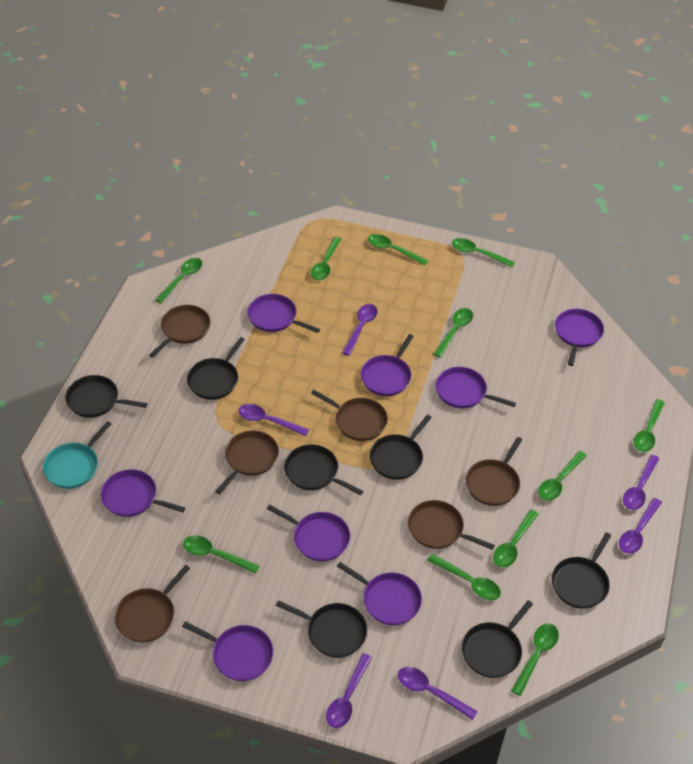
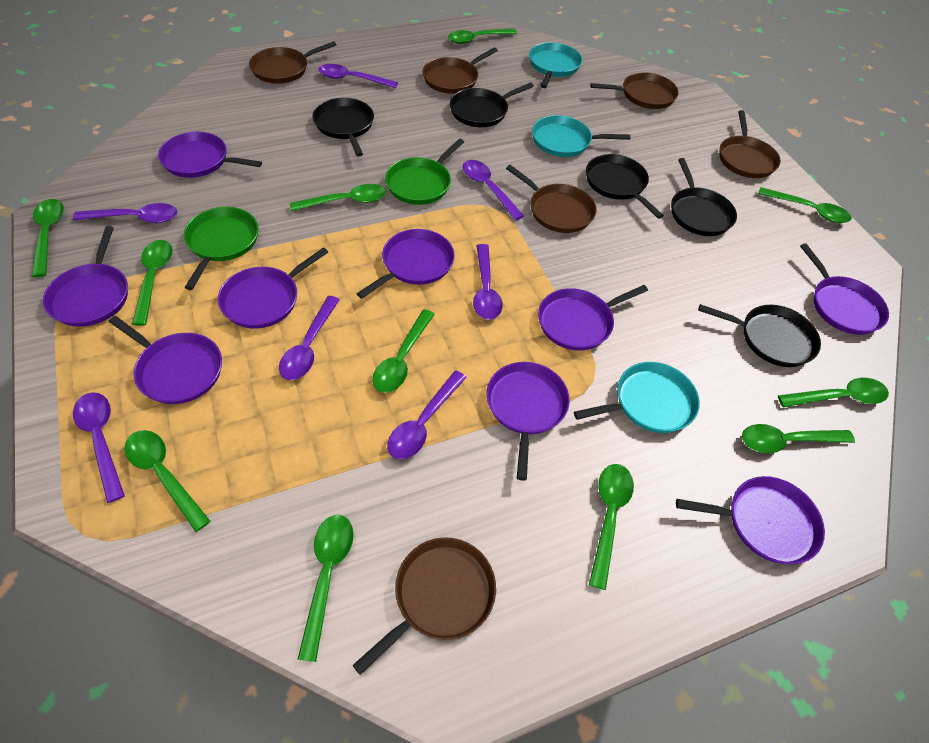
black pan: 7 -> 5
green pan: 0 -> 2
purple pan: 8 -> 9
purple spoon: 6 -> 7
turquoise pan: 1 -> 3

